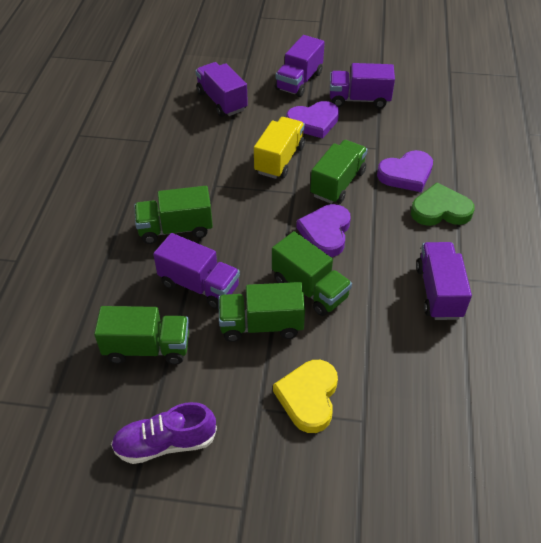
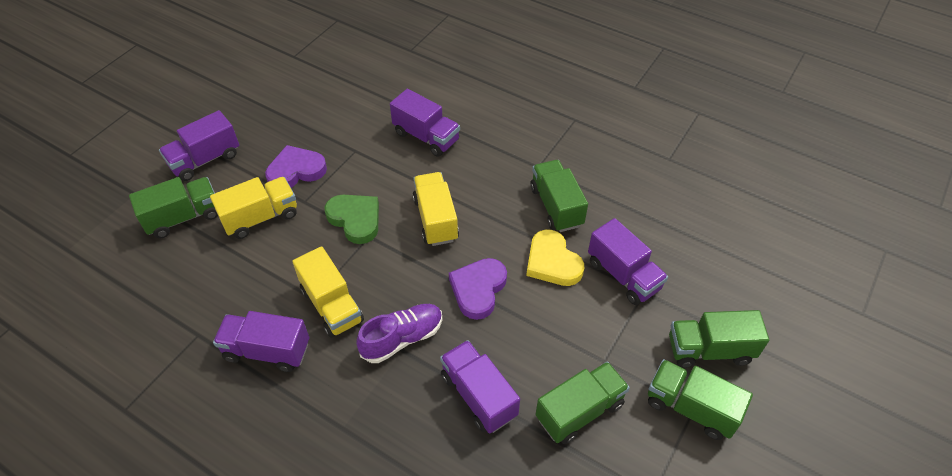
purple heart: 3 -> 2
yellow truck: 1 -> 3

